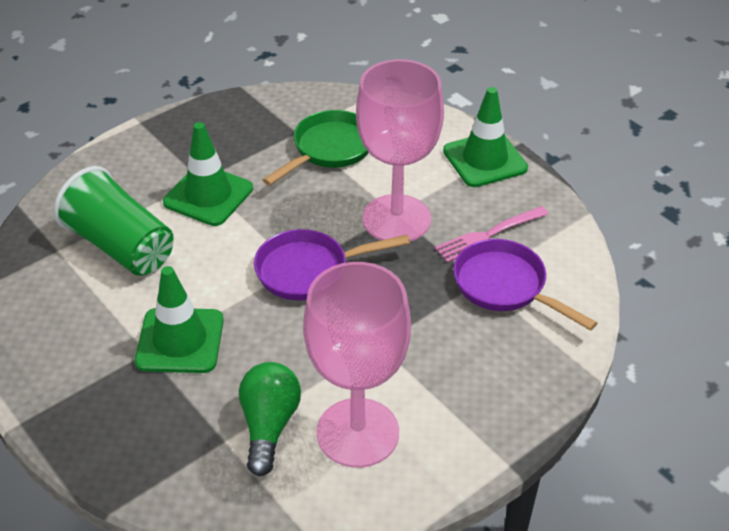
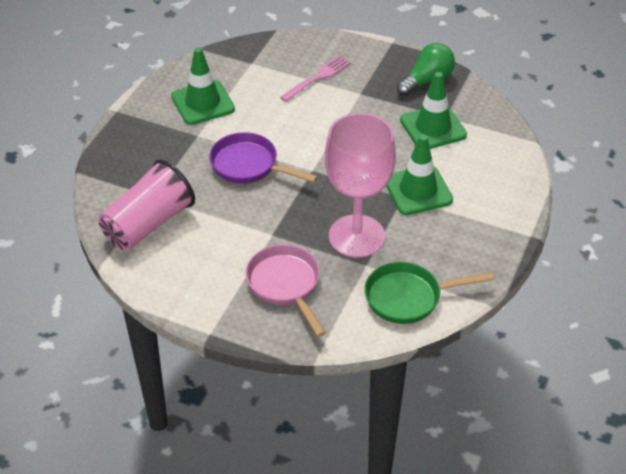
green cup: 1 -> 0
pink cup: 0 -> 1
pink goblet: 2 -> 1
pink pan: 0 -> 1
purple pan: 2 -> 1

